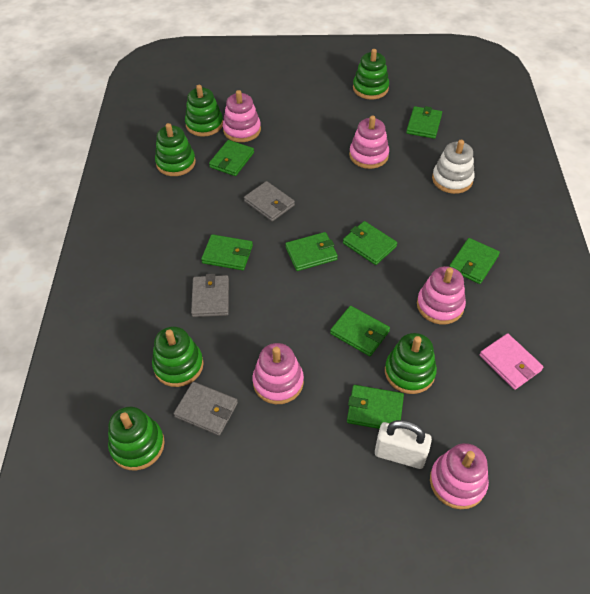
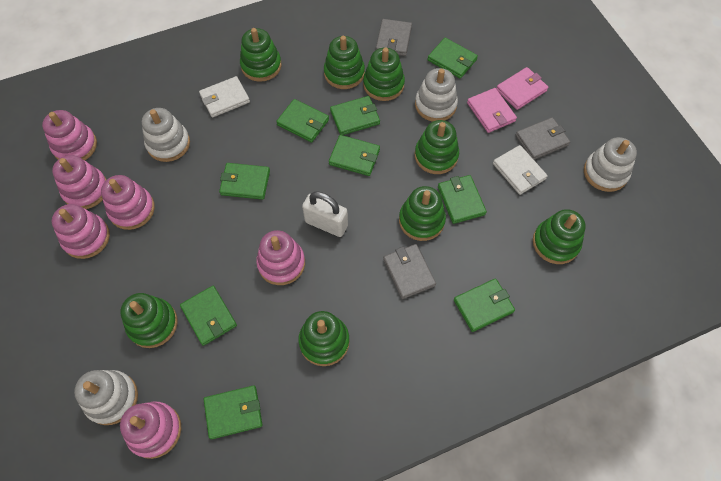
green stacking toy: 6 -> 8
green wallet: 8 -> 9
pink stacking toy: 5 -> 6
pink wallet: 1 -> 2
white stacking toy: 1 -> 4
white wallet: 0 -> 2

